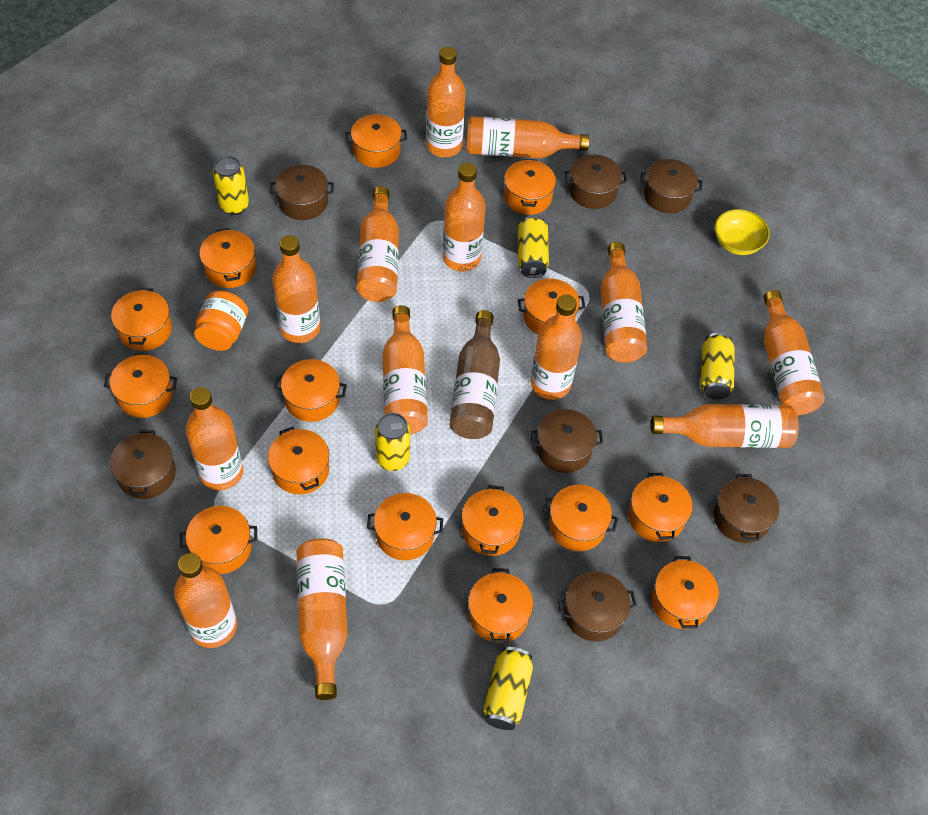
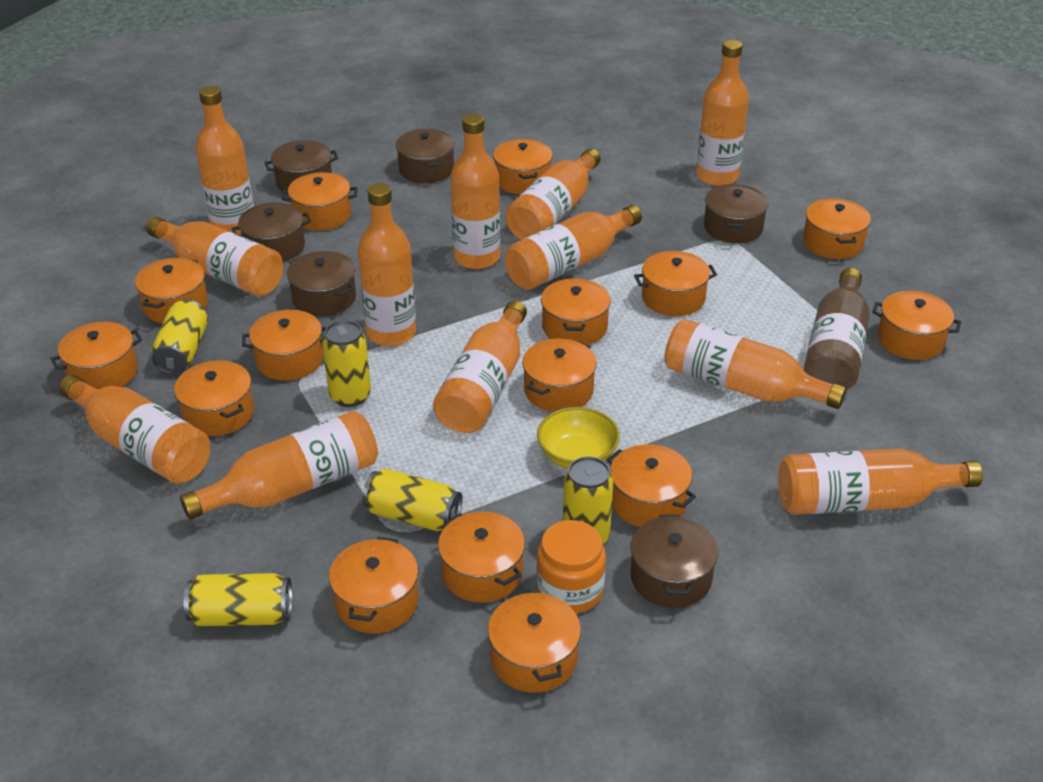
brown pot: 7 -> 6
orange bottle: 13 -> 12

